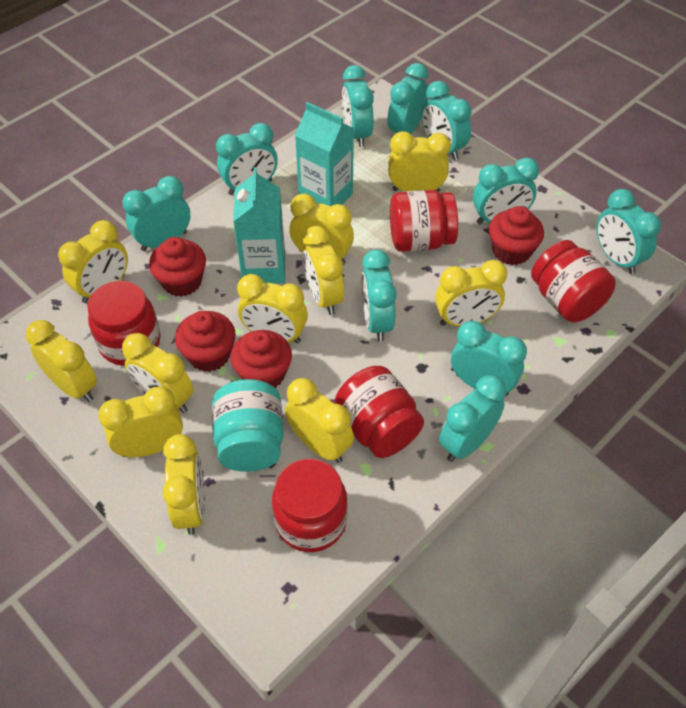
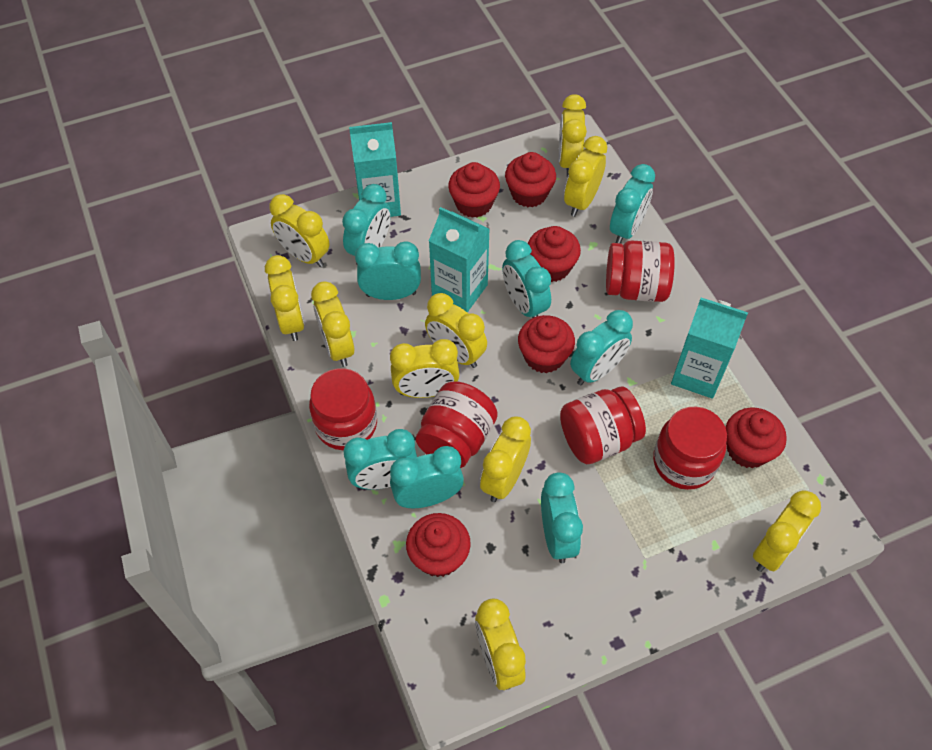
red cupcake: 4 -> 6
turquoise carton: 2 -> 3
turquoise clock: 10 -> 8
turquoise jar: 1 -> 0
yellow clock: 11 -> 10

